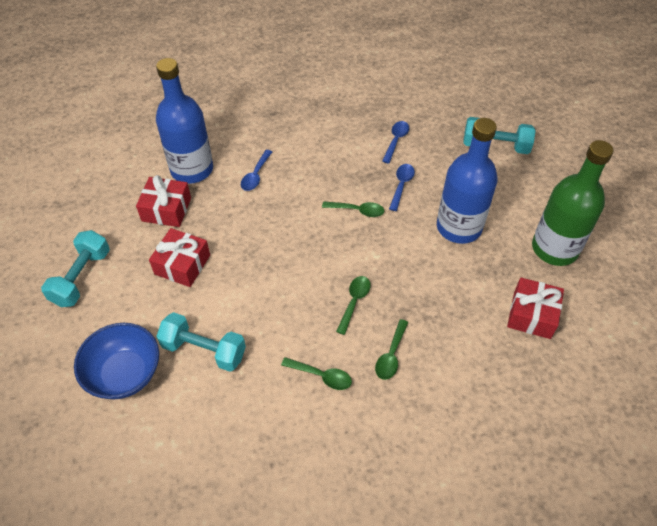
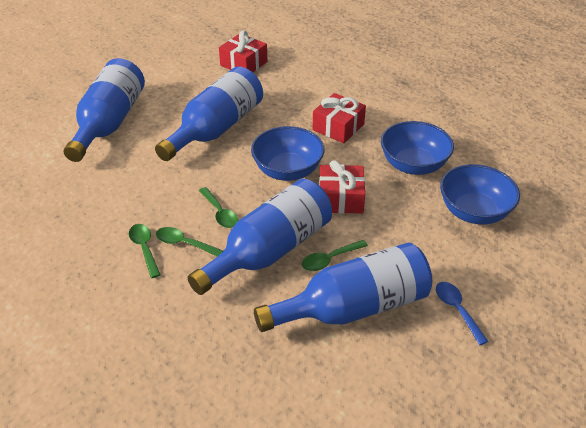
blue bottle: 2 -> 4
blue bowl: 1 -> 3
blue spoon: 3 -> 1
green bottle: 1 -> 0
turquoise dumbbell: 3 -> 0

